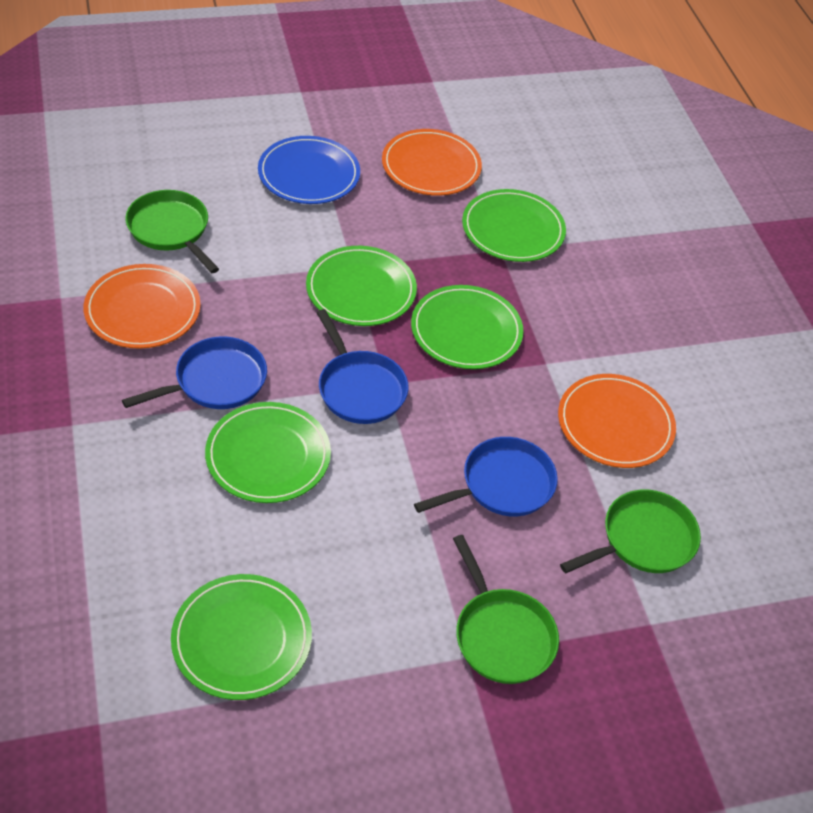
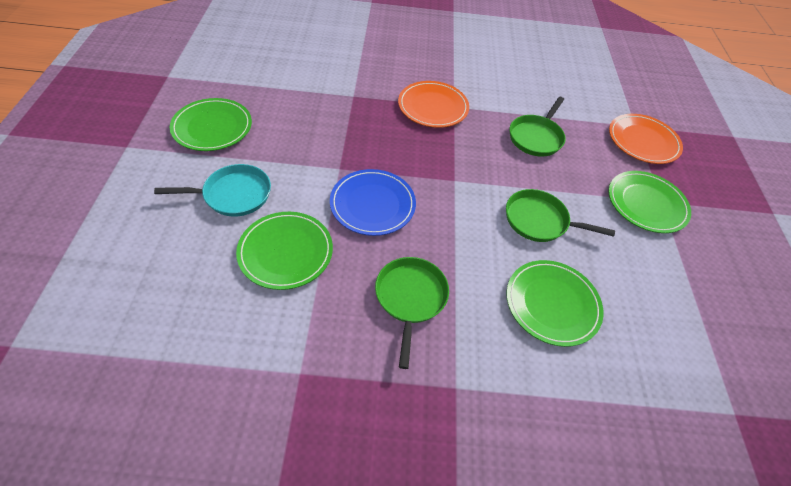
blue pan: 3 -> 0
green plate: 5 -> 4
orange plate: 3 -> 2
turquoise pan: 0 -> 1

